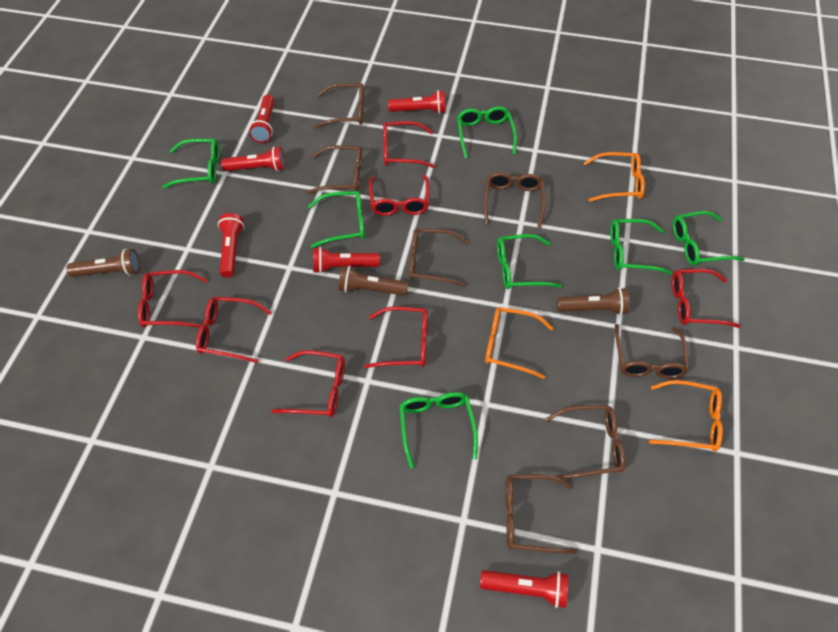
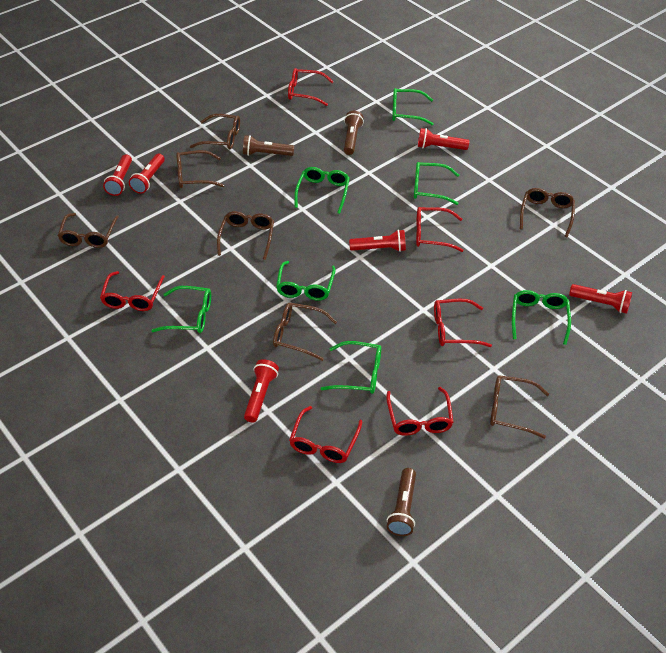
orange glasses: 3 -> 0
red glasses: 7 -> 6

